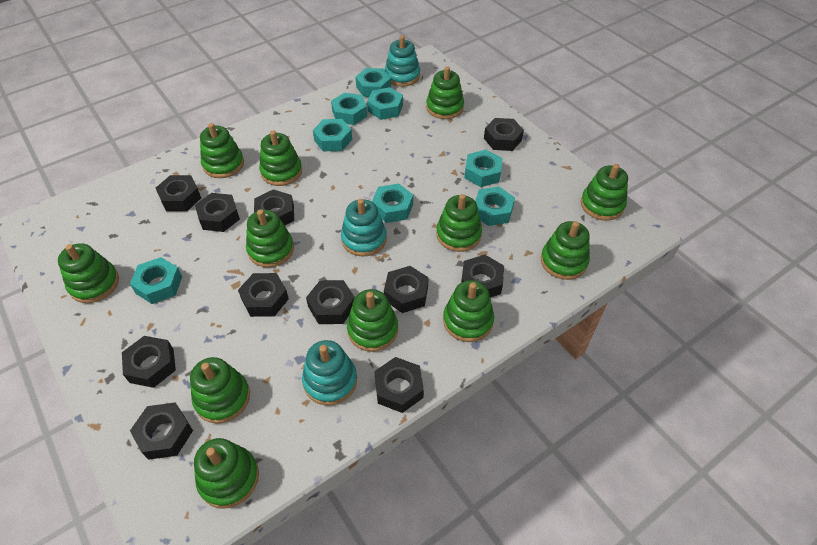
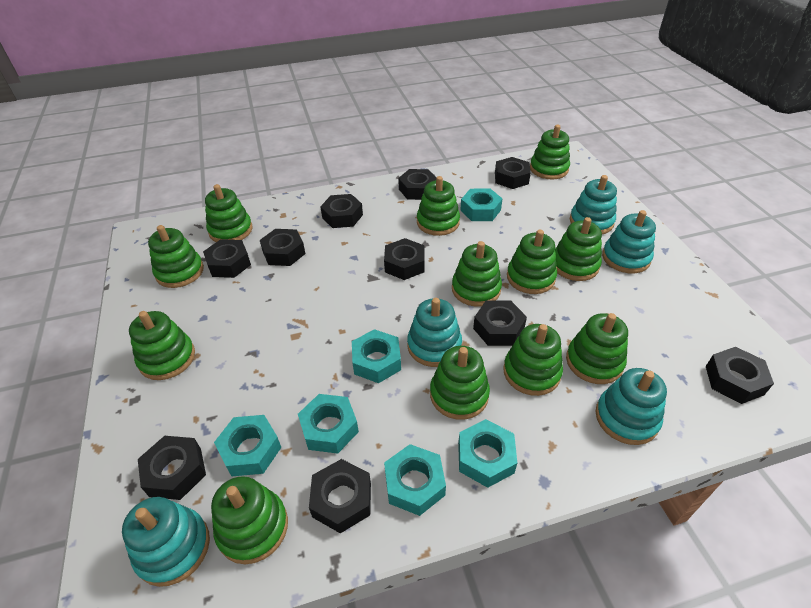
black nut: 11 -> 10
turquoise nut: 8 -> 6
turquoise stacking toy: 3 -> 5

